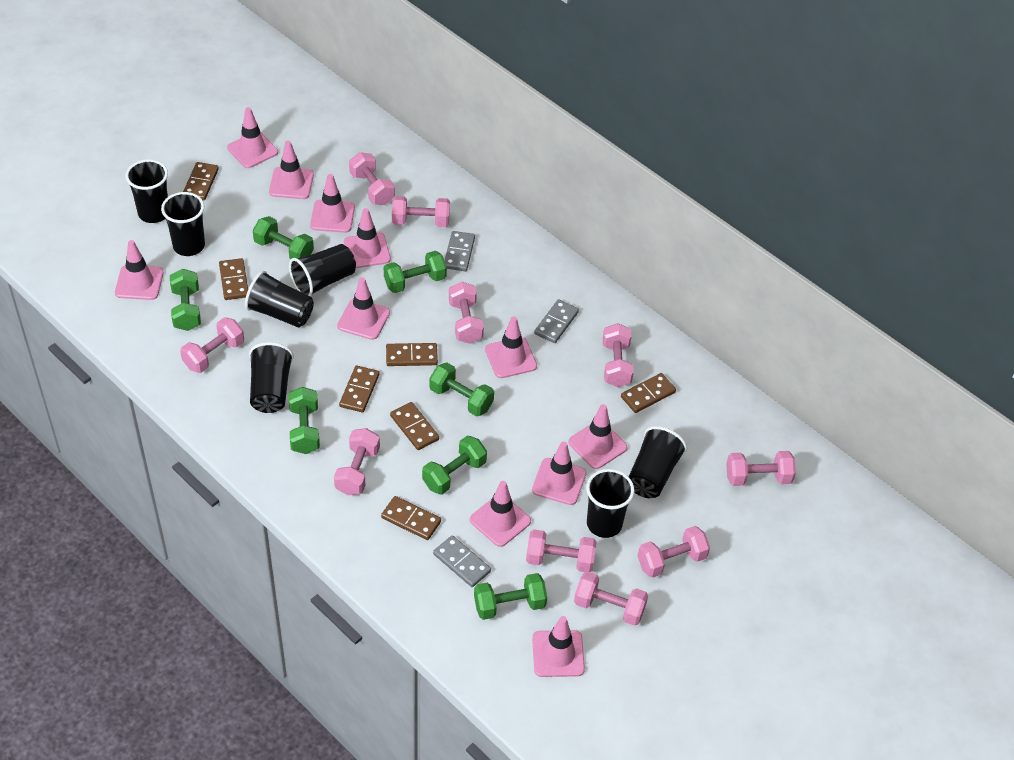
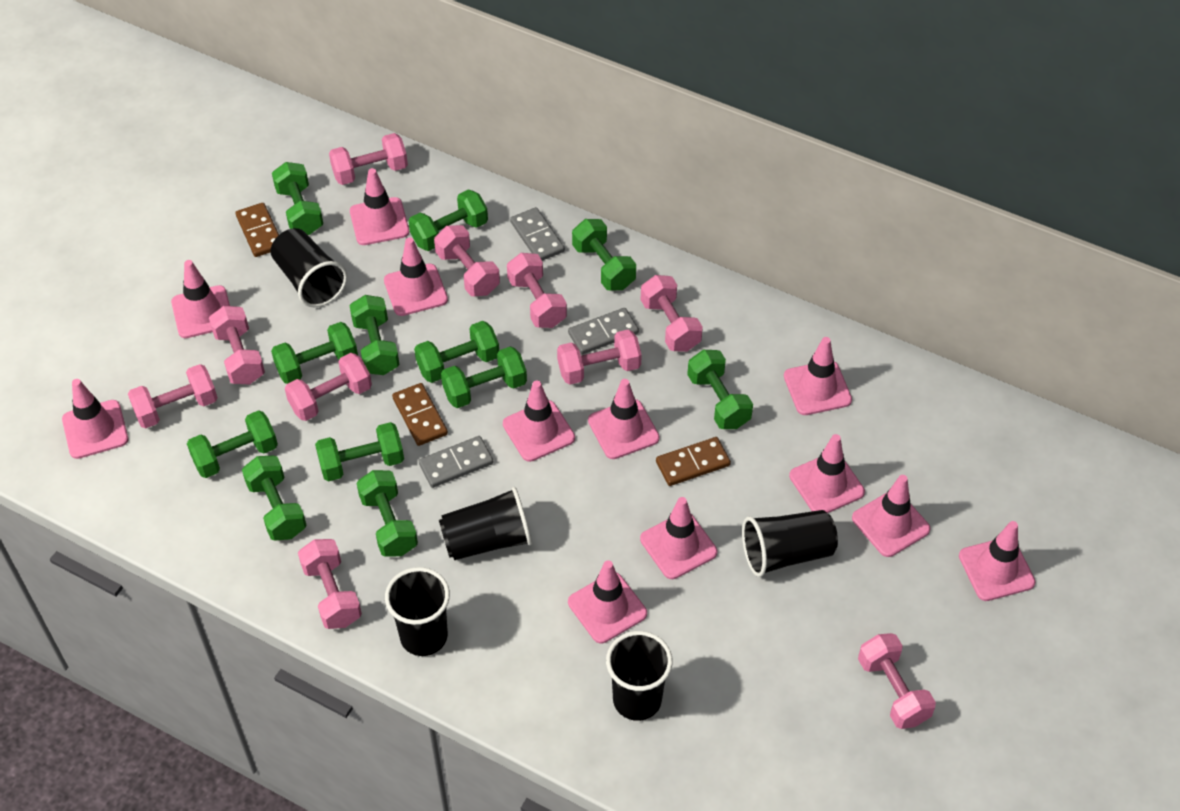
black cup: 7 -> 5
brown domino: 7 -> 3
green dumbbell: 7 -> 12
pink traffic cone: 11 -> 12

